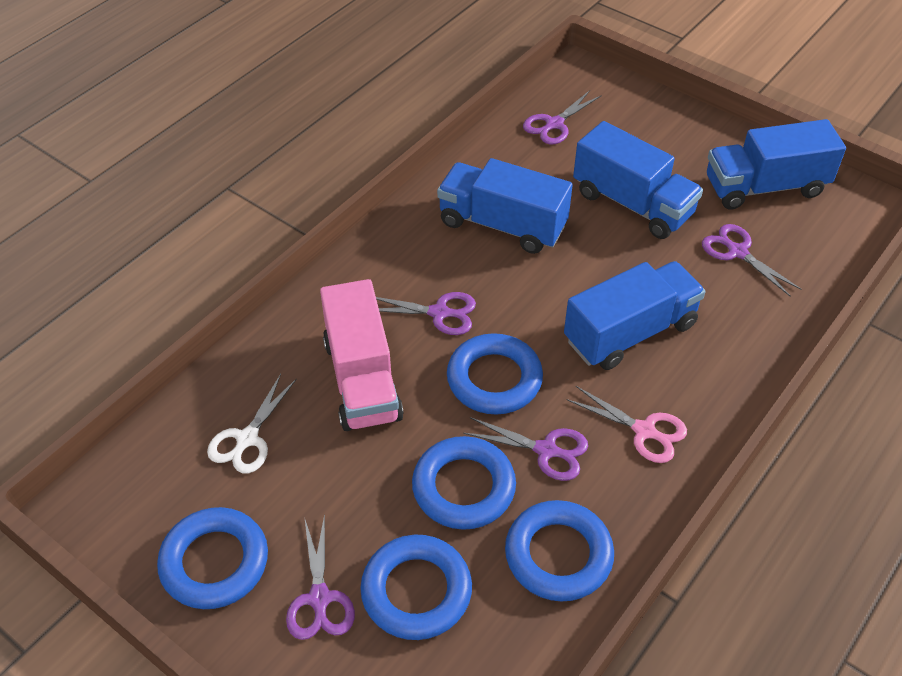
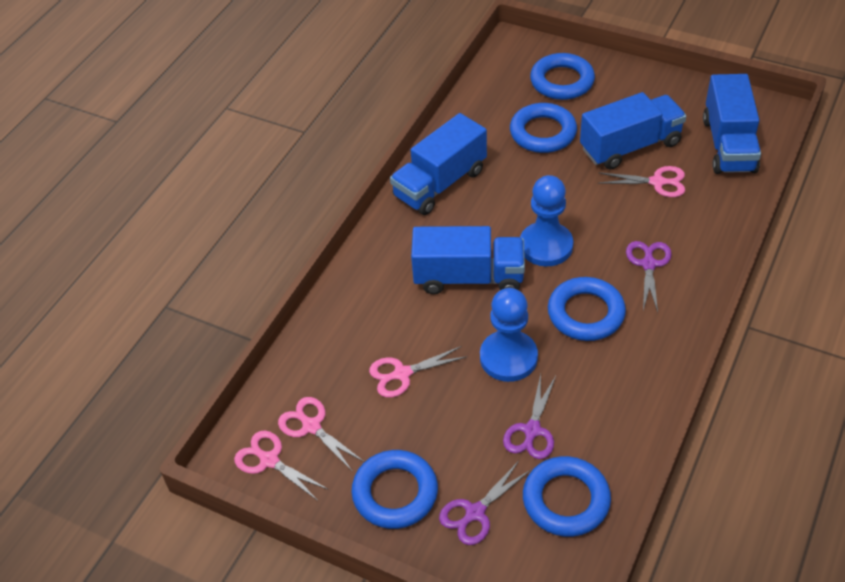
blue pawn: 0 -> 2
pink scissors: 1 -> 4
pink truck: 1 -> 0
purple scissors: 5 -> 3
white scissors: 1 -> 0

